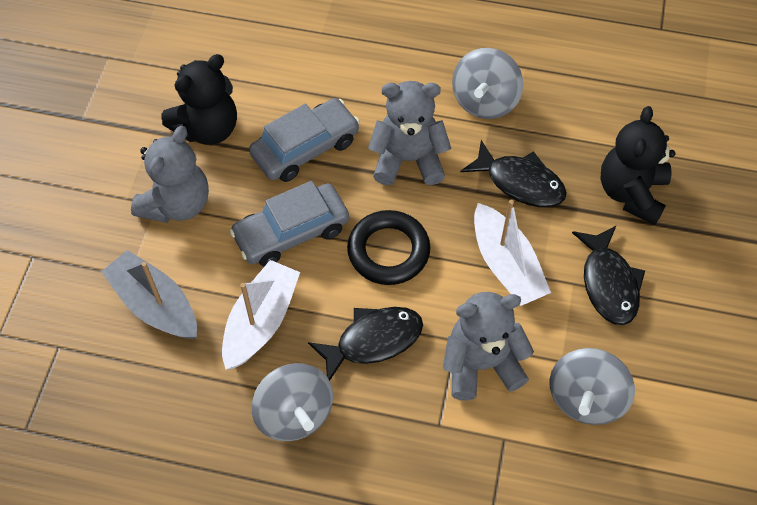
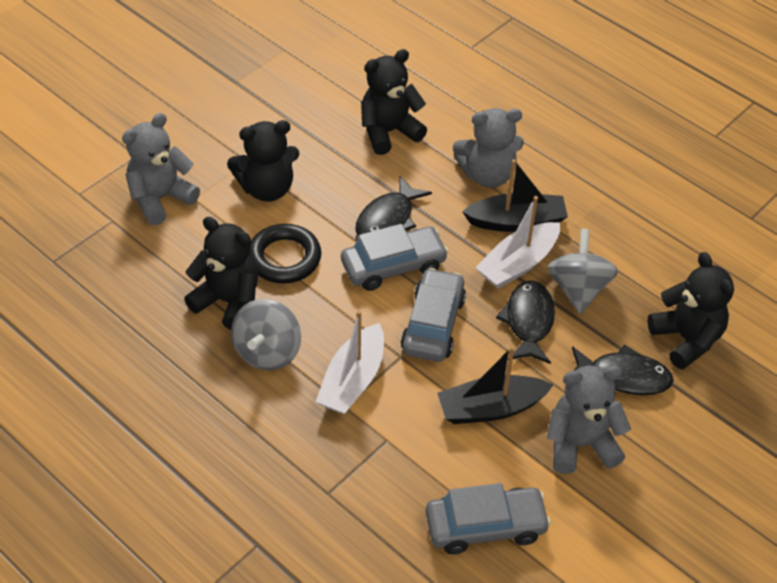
black boat: 0 -> 2
black teddy bear: 2 -> 4
grey boat: 1 -> 0
grey car: 2 -> 3
grey spinning top: 3 -> 2

